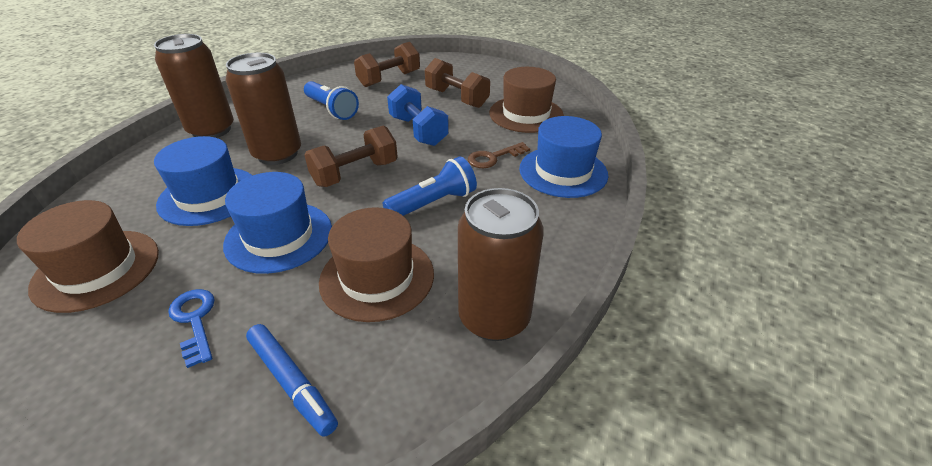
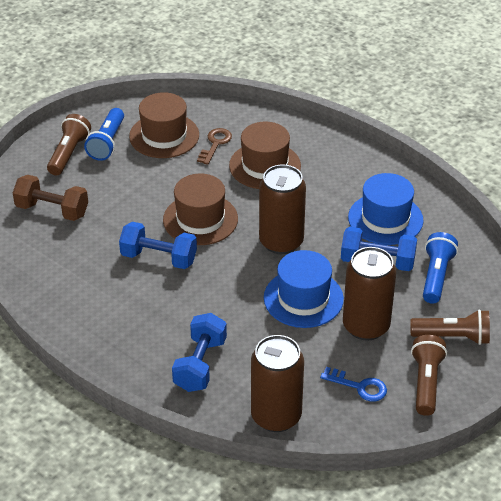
blue dumbbell: 1 -> 3
blue hat: 3 -> 2
blue marker: 1 -> 0
brown dumbbell: 3 -> 1
brown flashlight: 0 -> 3

